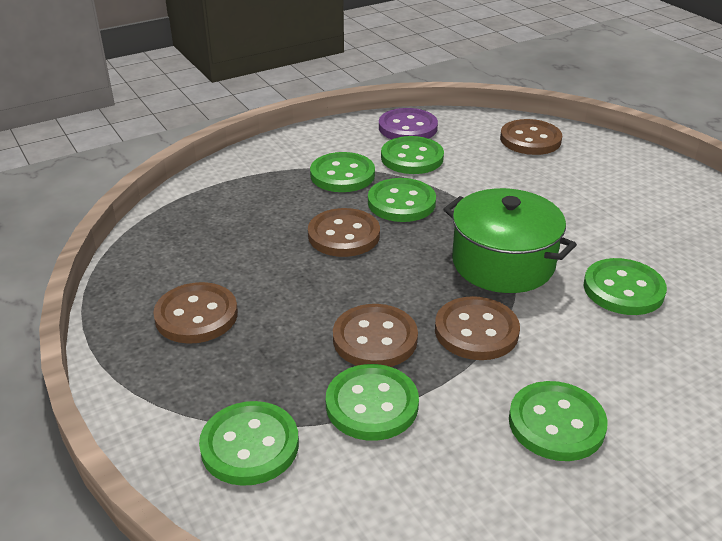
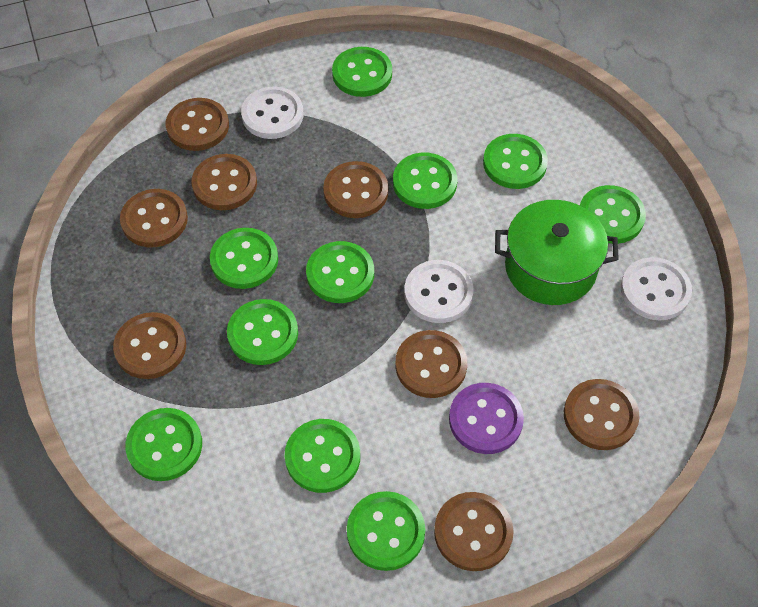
brown button: 5 -> 8
green button: 7 -> 10
white button: 0 -> 3

